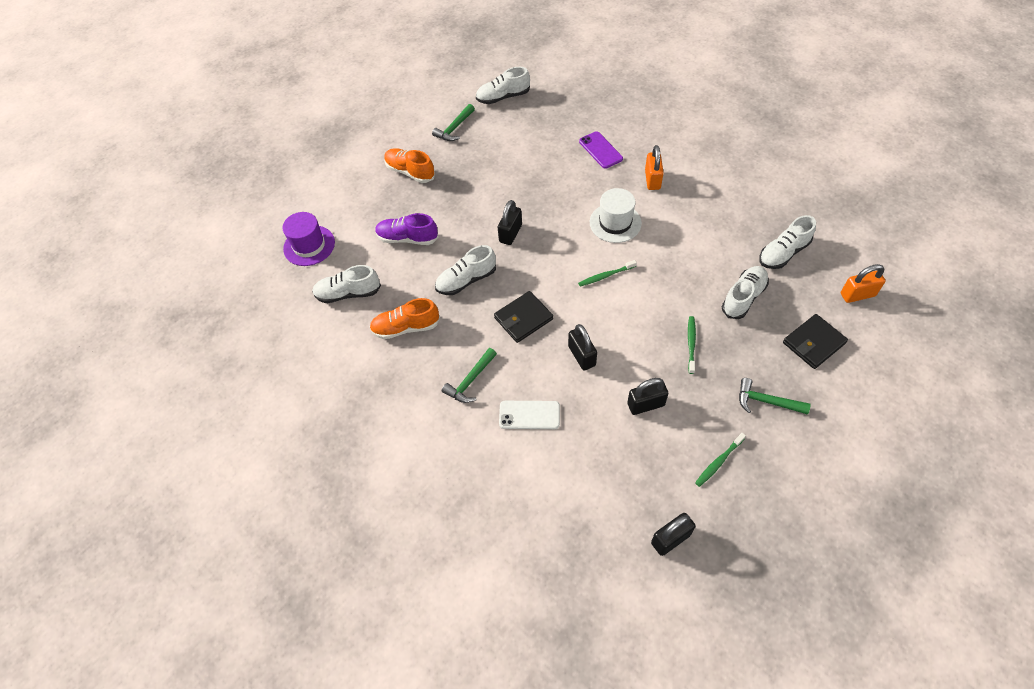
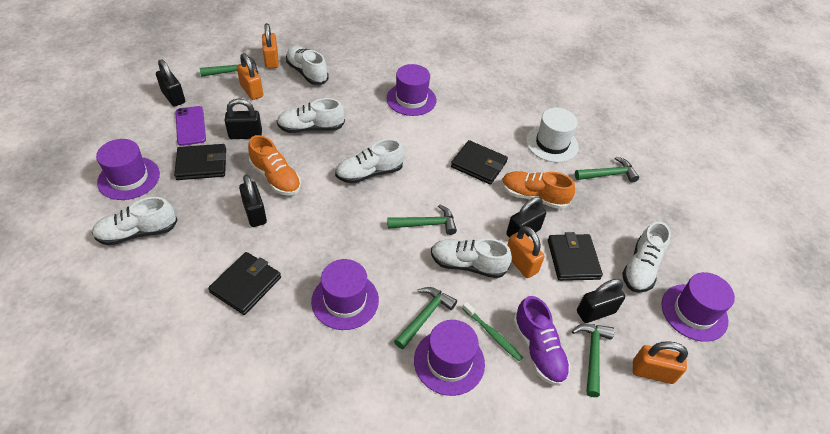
black padlock: 4 -> 5
black wallet: 2 -> 4
green hammer: 3 -> 5
green toothbrush: 3 -> 1
orange padlock: 2 -> 4
purple hat: 1 -> 5
white phone: 1 -> 0
white shoe: 5 -> 6

